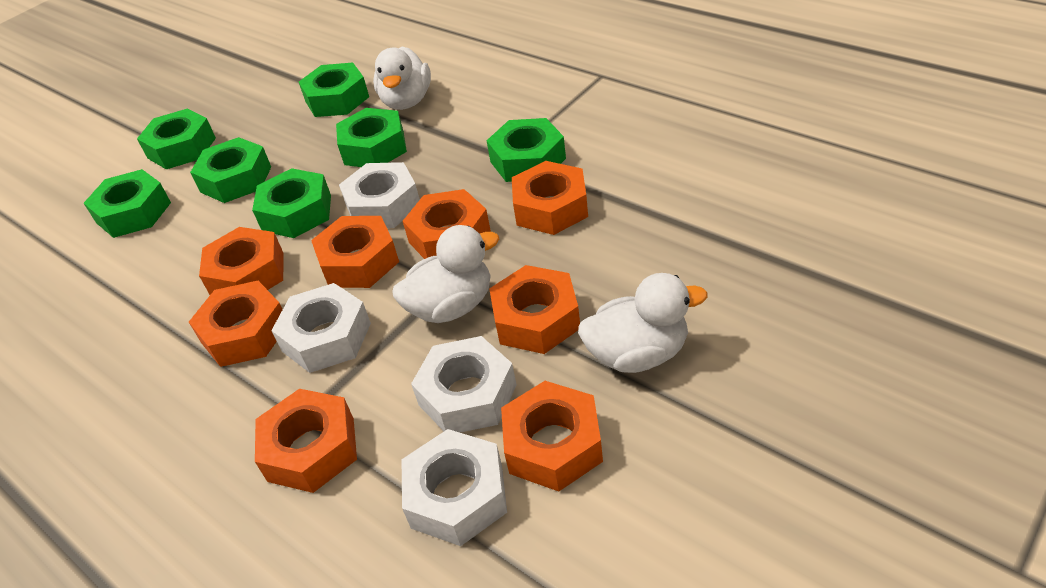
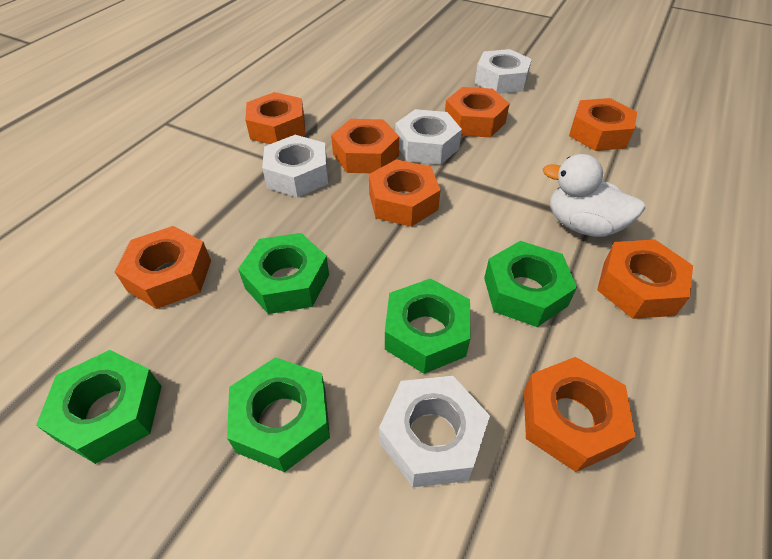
green nut: 7 -> 5
white duck: 3 -> 1

